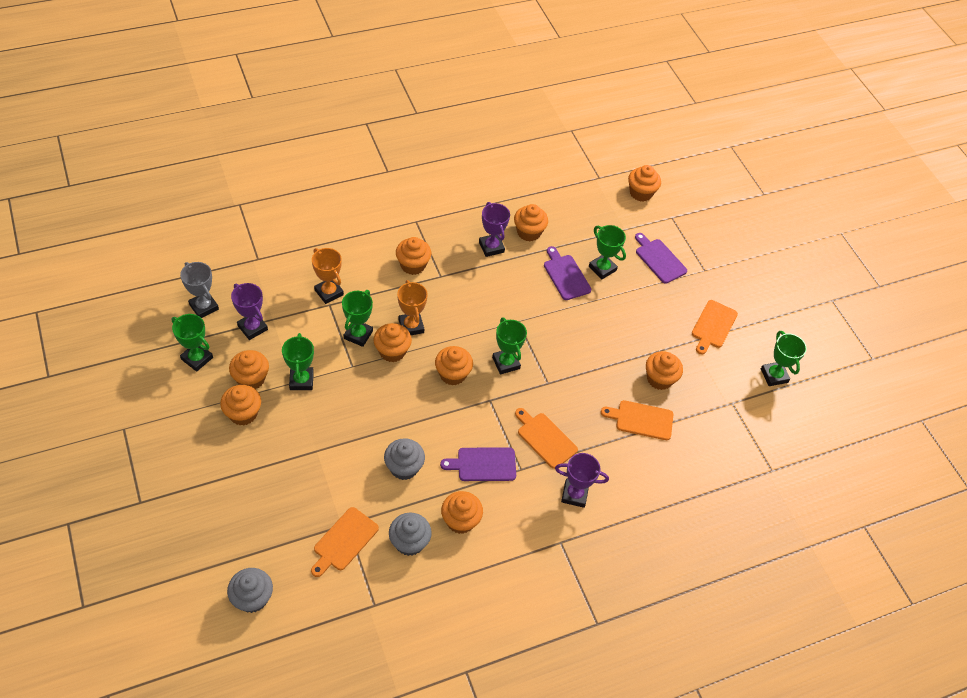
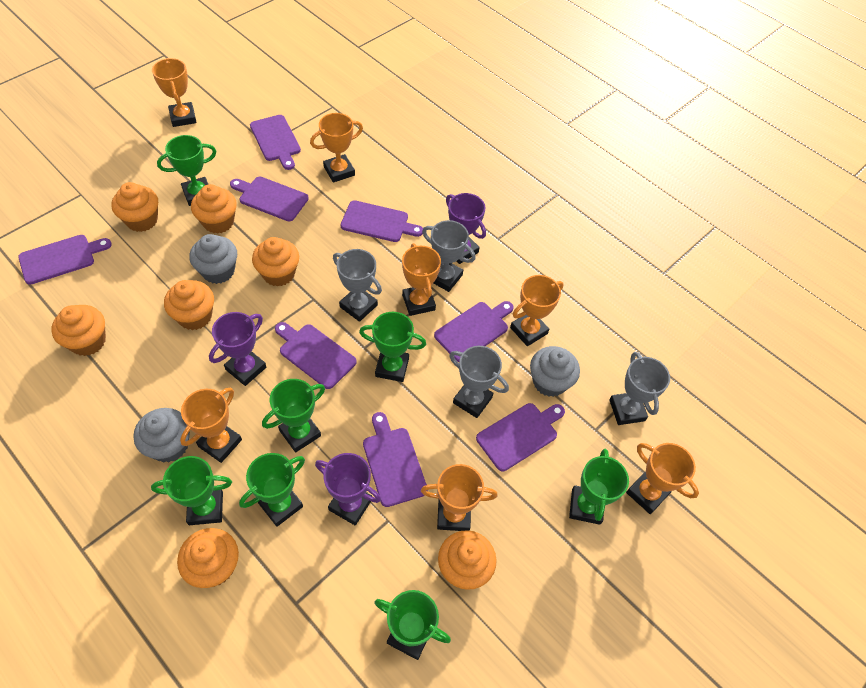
green trophy: 6 -> 7
grey trophy: 1 -> 4
orange cupcake: 9 -> 7
orange cutting board: 4 -> 0
orange trophy: 2 -> 7
purple cutting board: 3 -> 8

